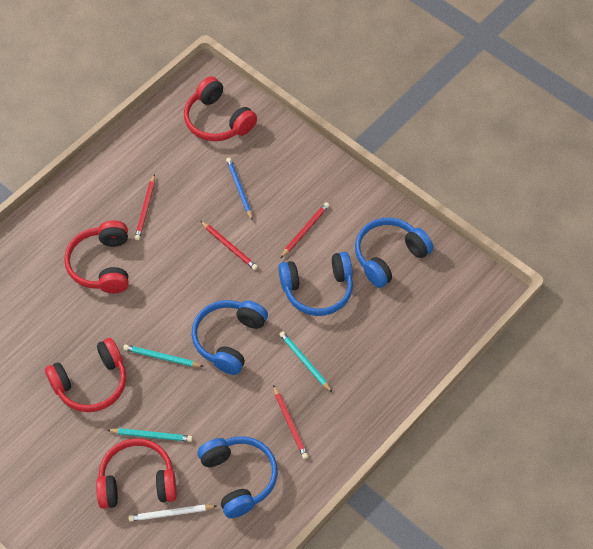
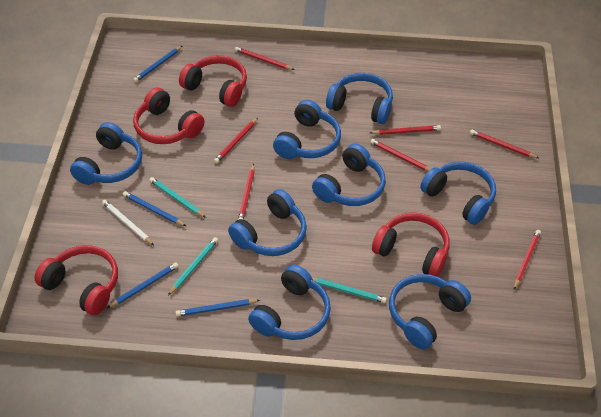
blue headphones: 4 -> 8
blue pencil: 1 -> 4
red pencil: 4 -> 7

